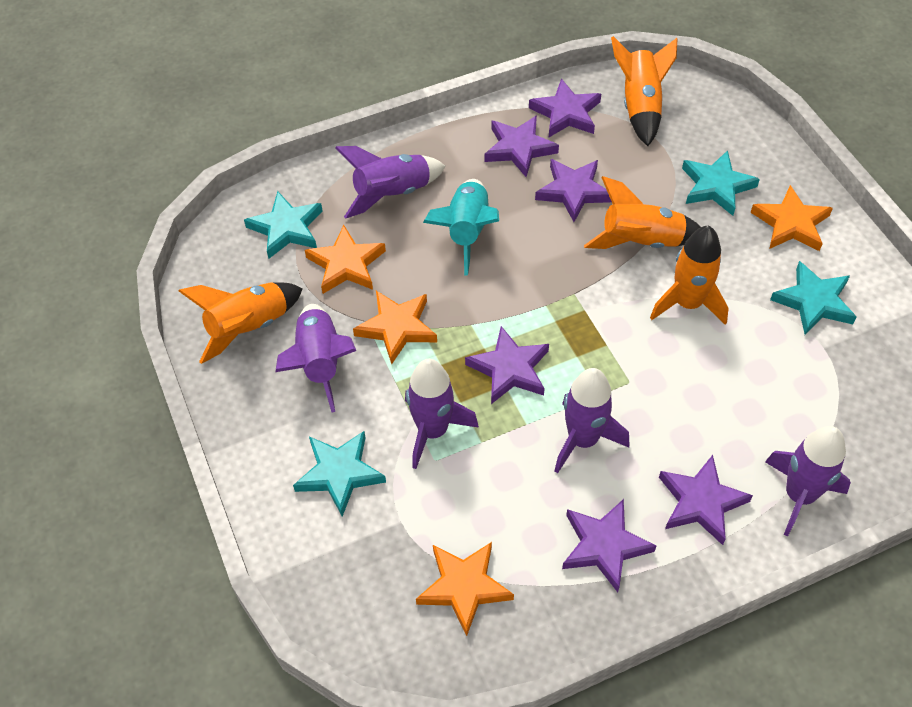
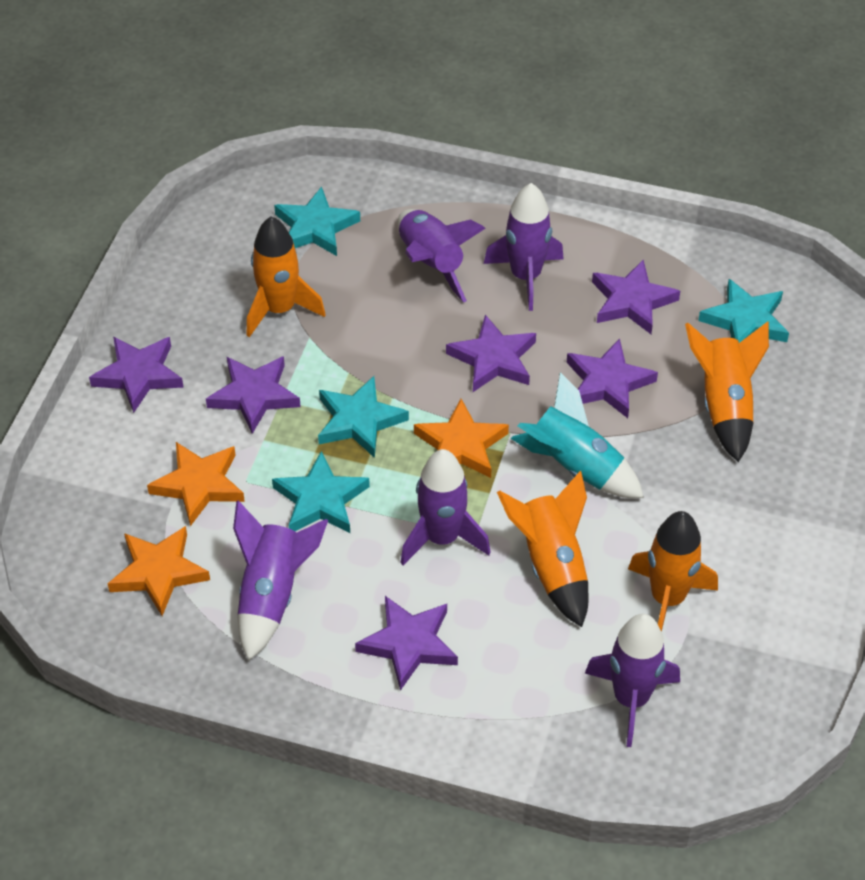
orange star: 4 -> 3

